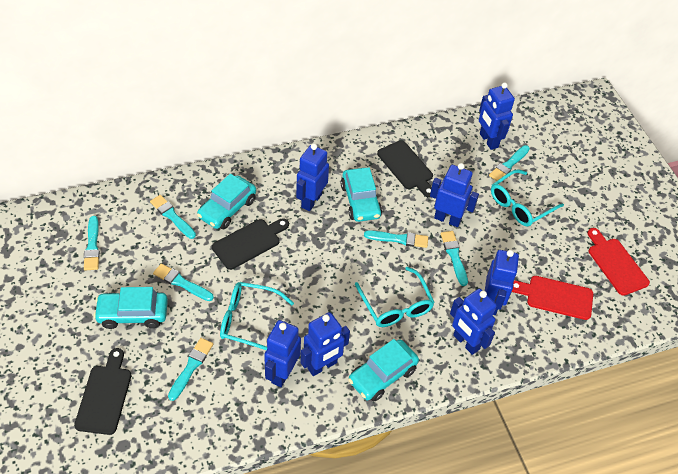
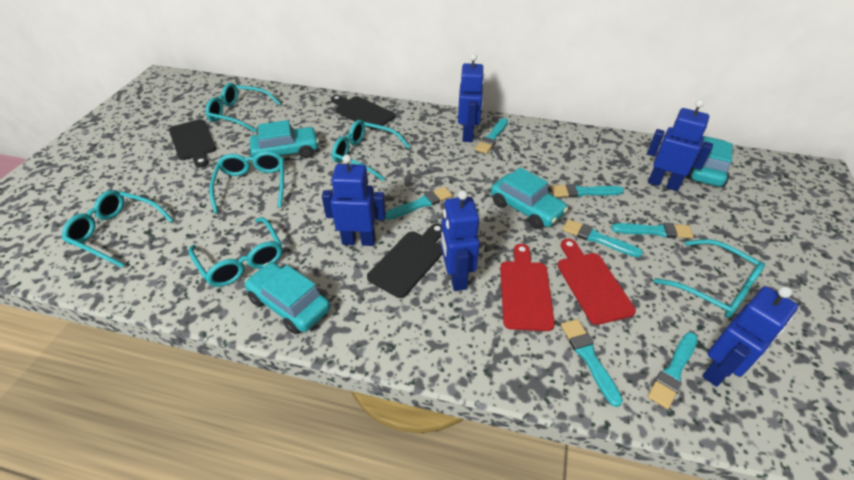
blue robot: 7 -> 5
turquoise glasses: 3 -> 6

